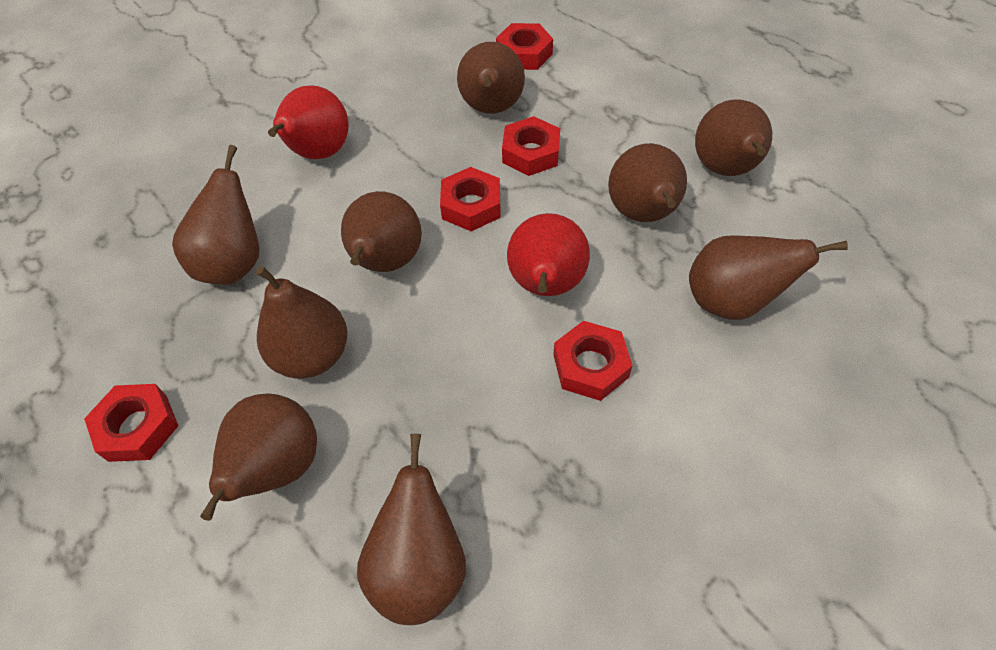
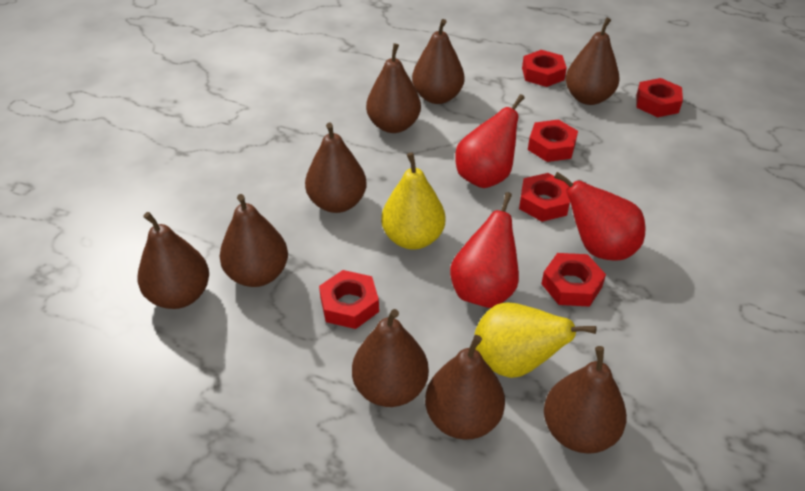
red nut: 5 -> 6
red pear: 2 -> 3
yellow pear: 0 -> 2

